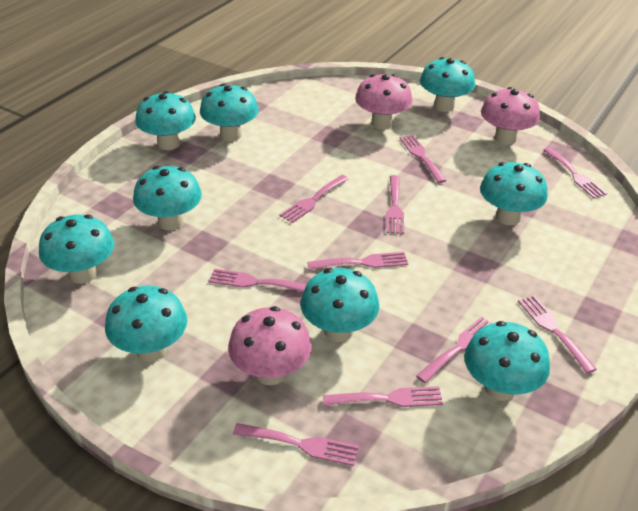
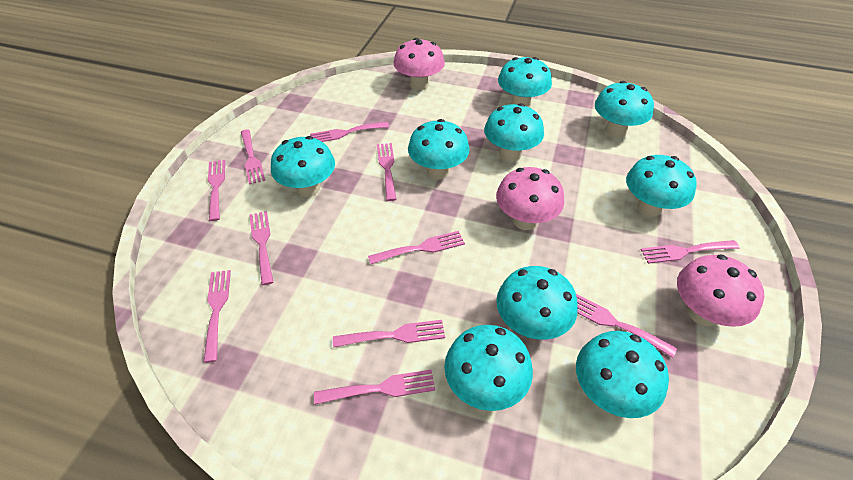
pink fork: 10 -> 11

